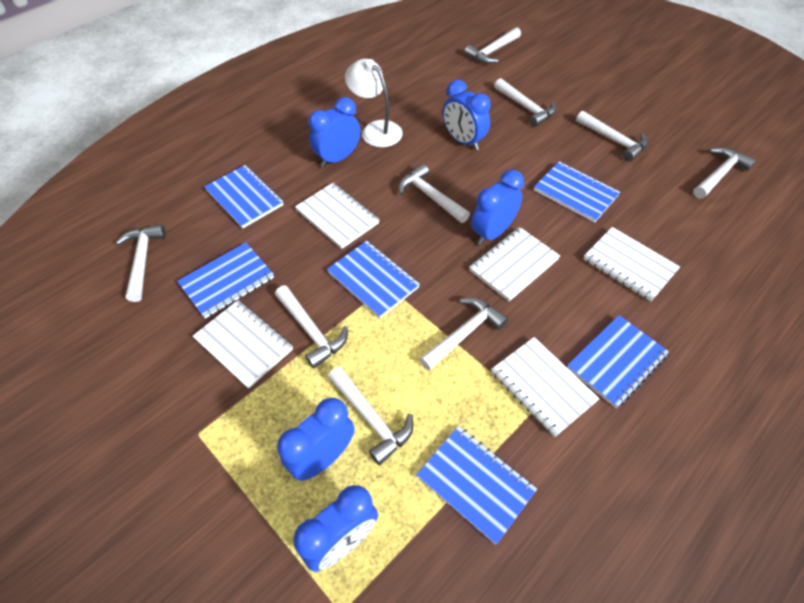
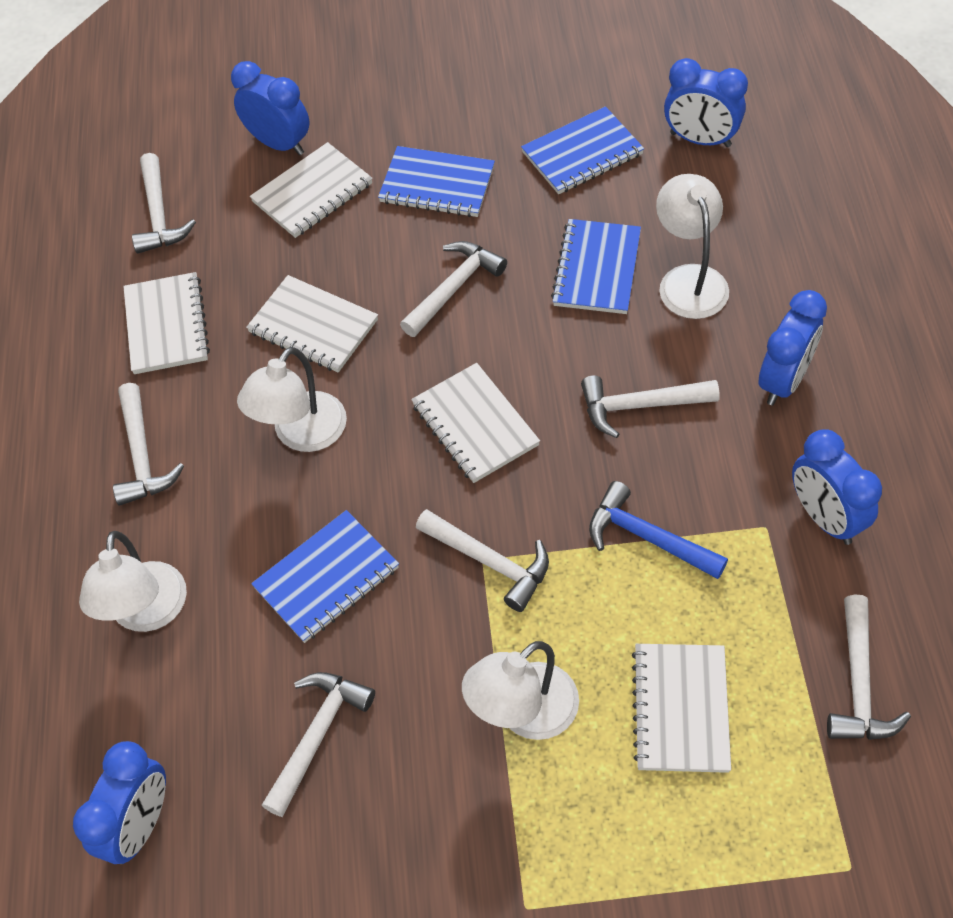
blue hammer: 0 -> 1
blue notebook: 6 -> 4
white hammer: 9 -> 7
white lamp: 1 -> 4

